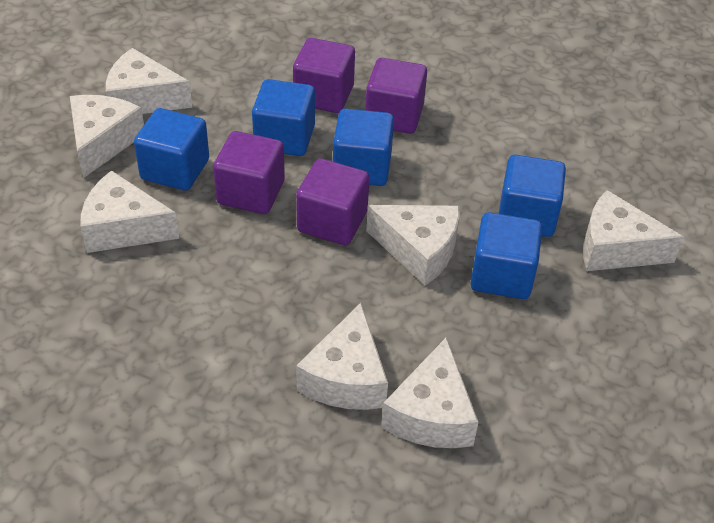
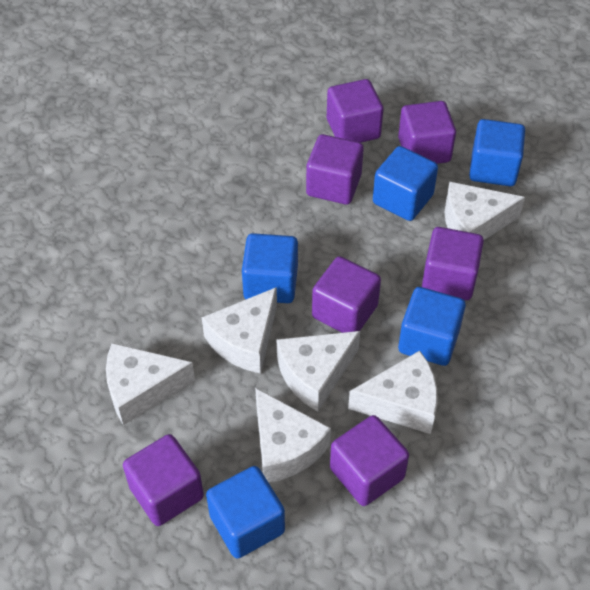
purple cube: 4 -> 7
white cheese: 7 -> 6

